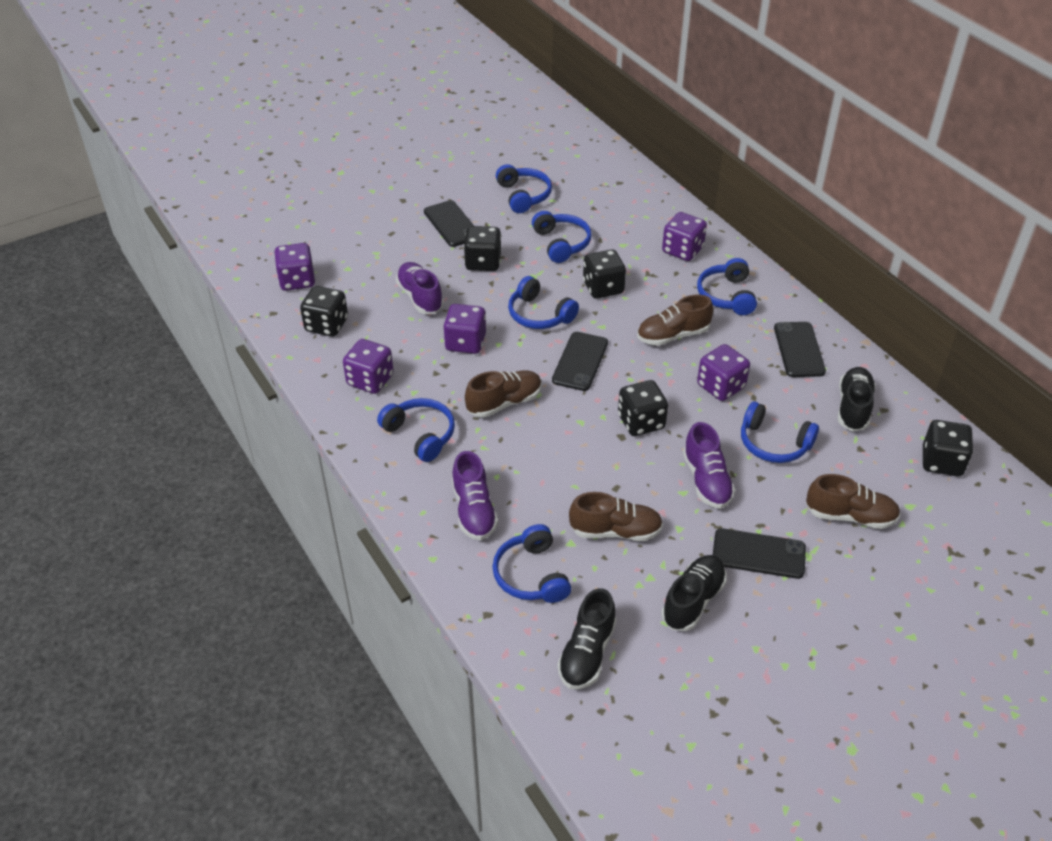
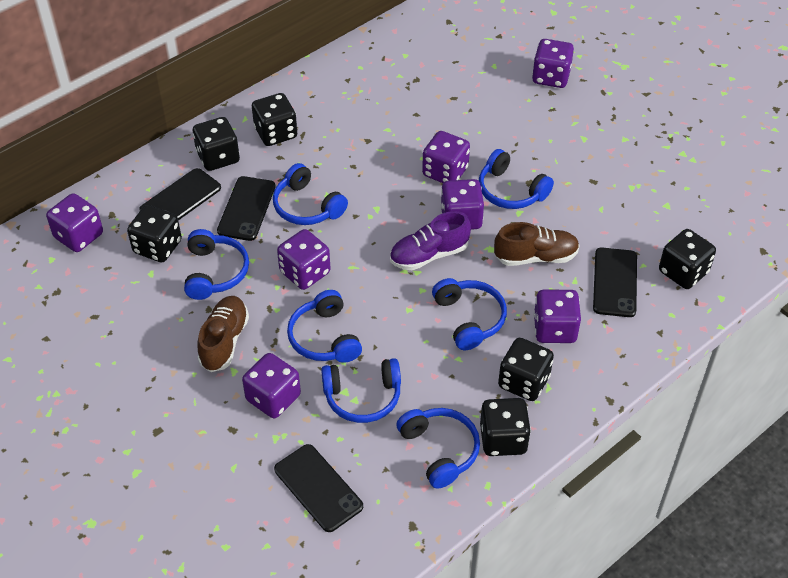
black dice: 5 -> 6
black shoe: 3 -> 0
brown shoe: 4 -> 2
purple dice: 5 -> 7
purple shoe: 3 -> 1

